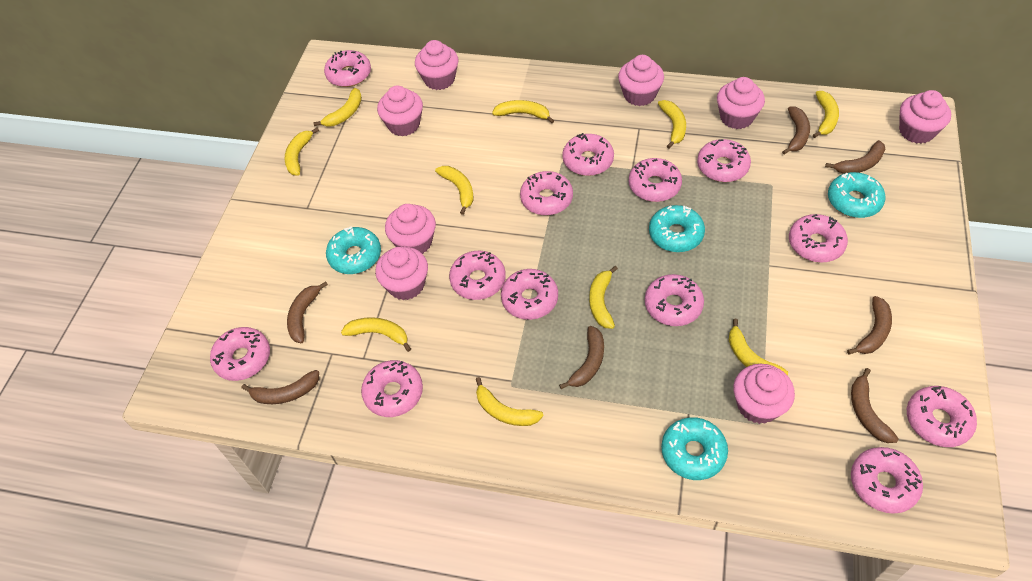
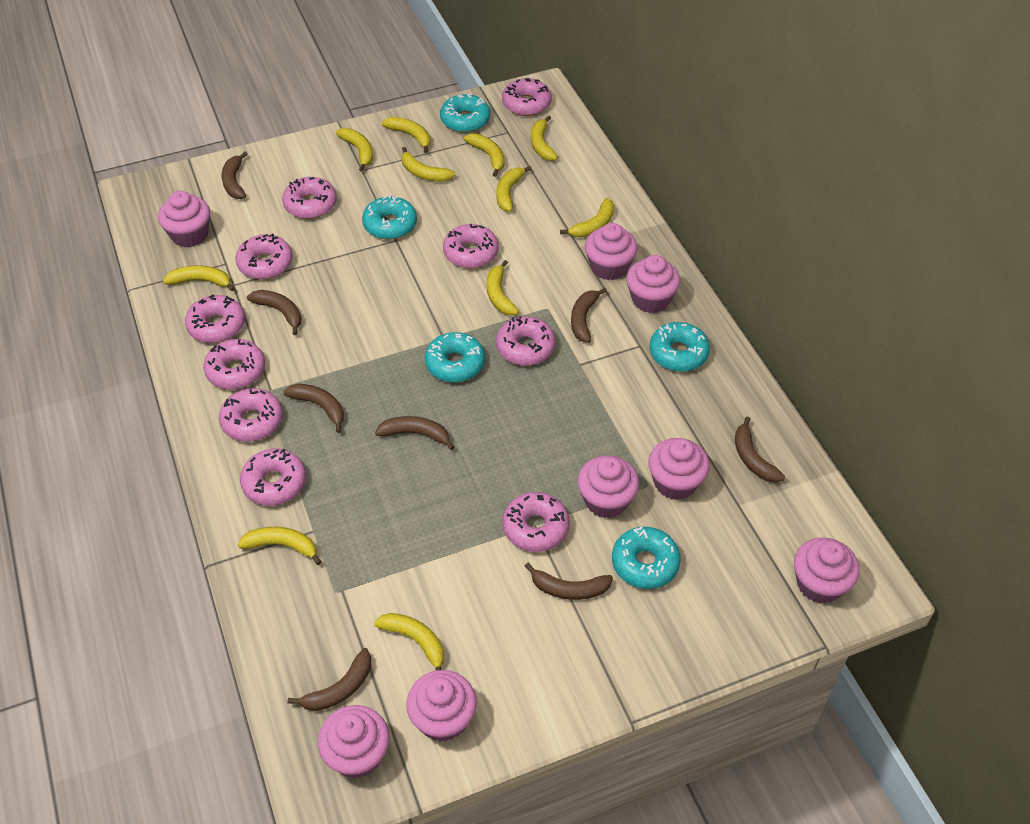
brown banana: 7 -> 8
pink donut: 13 -> 10
turquoise donut: 4 -> 5
yellow banana: 10 -> 11

